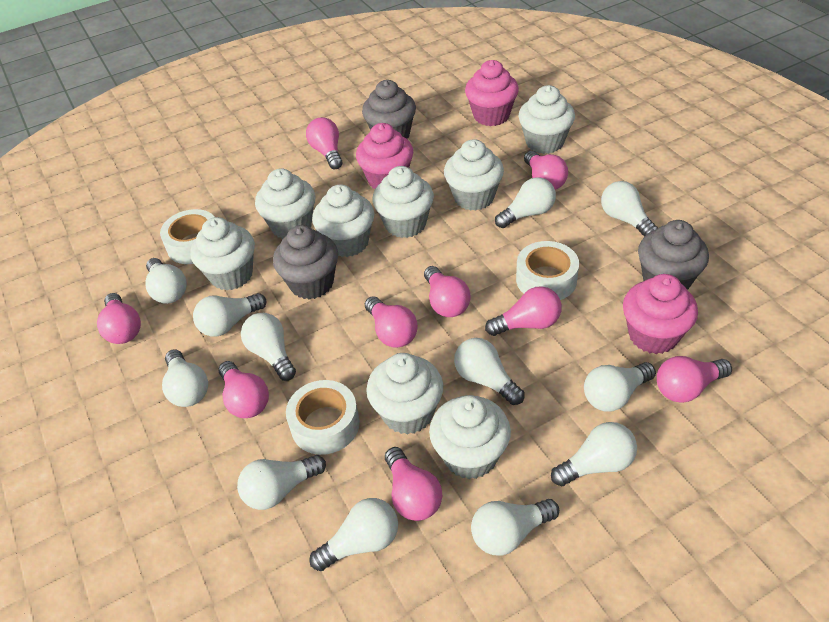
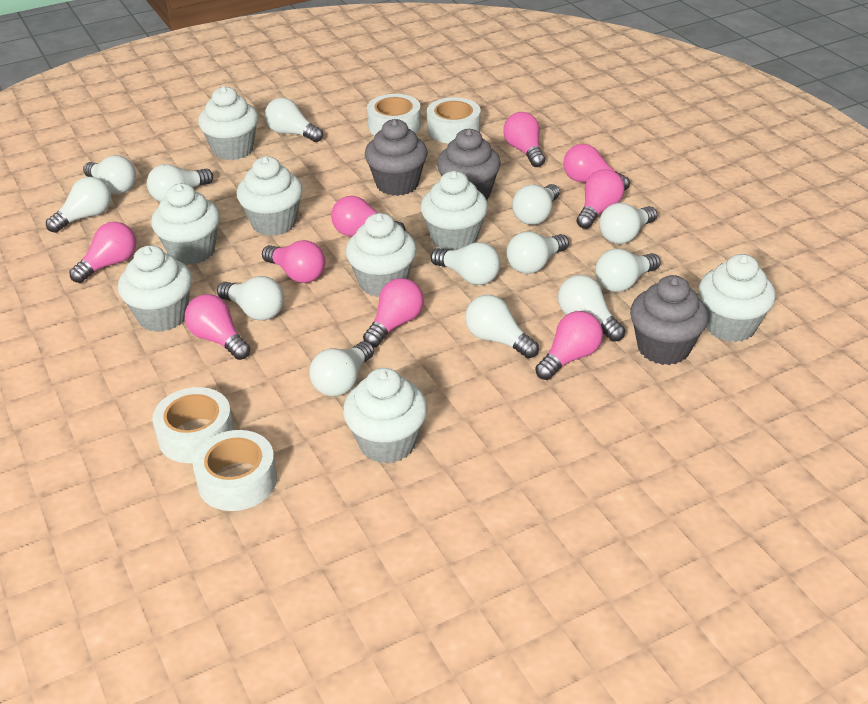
pink cupcake: 3 -> 0
white light bulb: 12 -> 13
white tape: 3 -> 4

